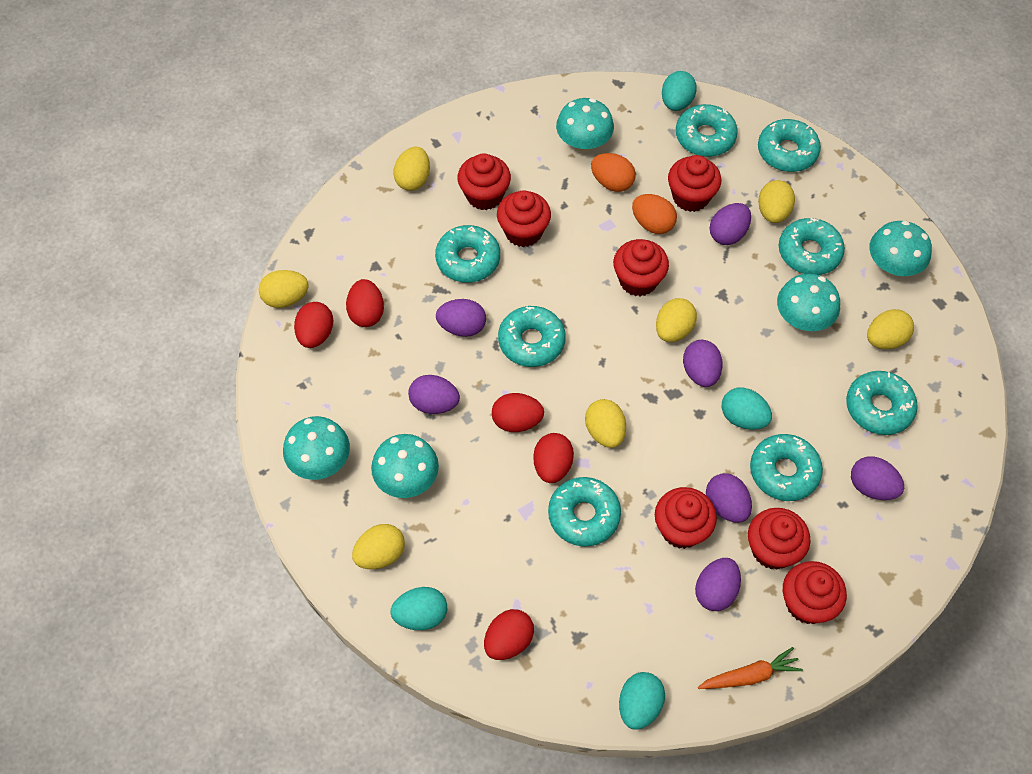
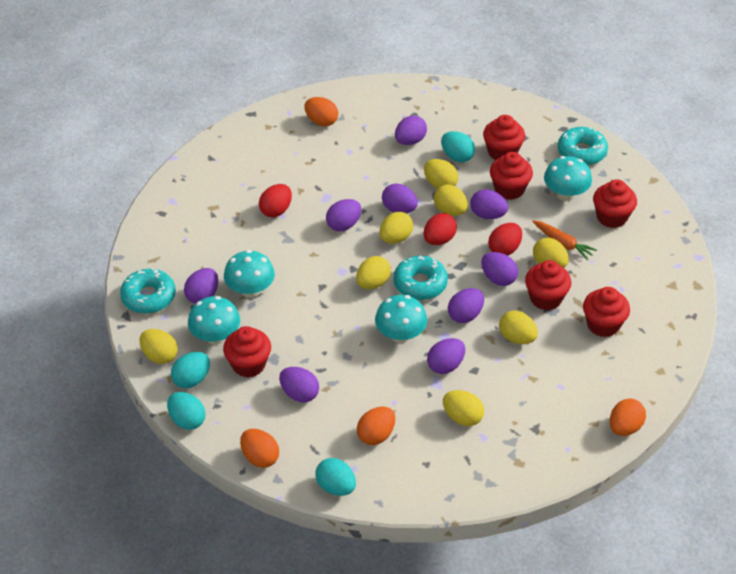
orange egg: 2 -> 4
purple egg: 7 -> 9
red cupcake: 7 -> 6
red egg: 5 -> 3
turquoise donut: 8 -> 3
turquoise mushroom: 5 -> 4
yellow egg: 7 -> 8

